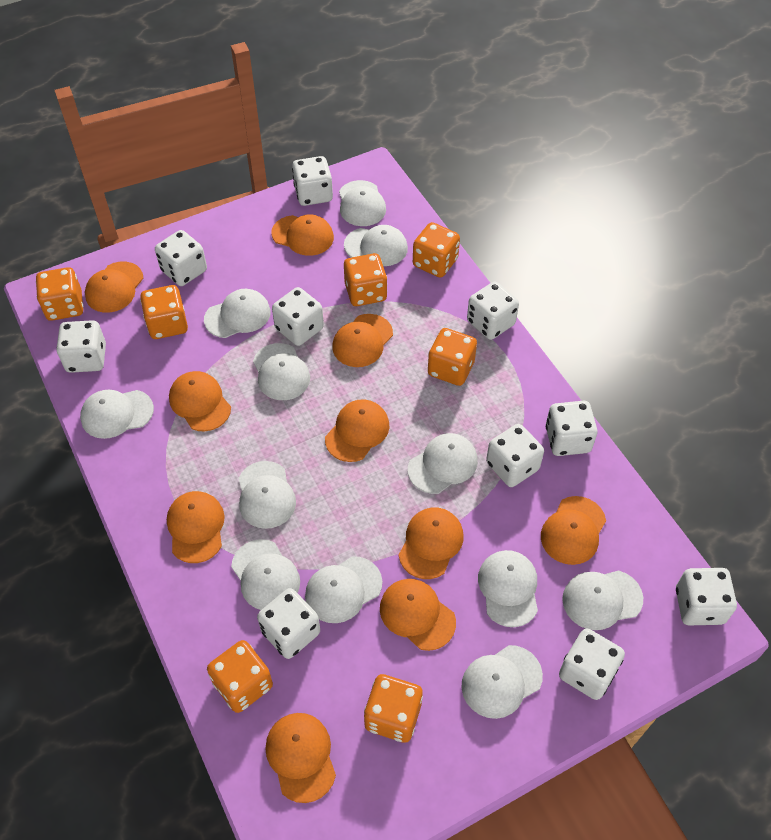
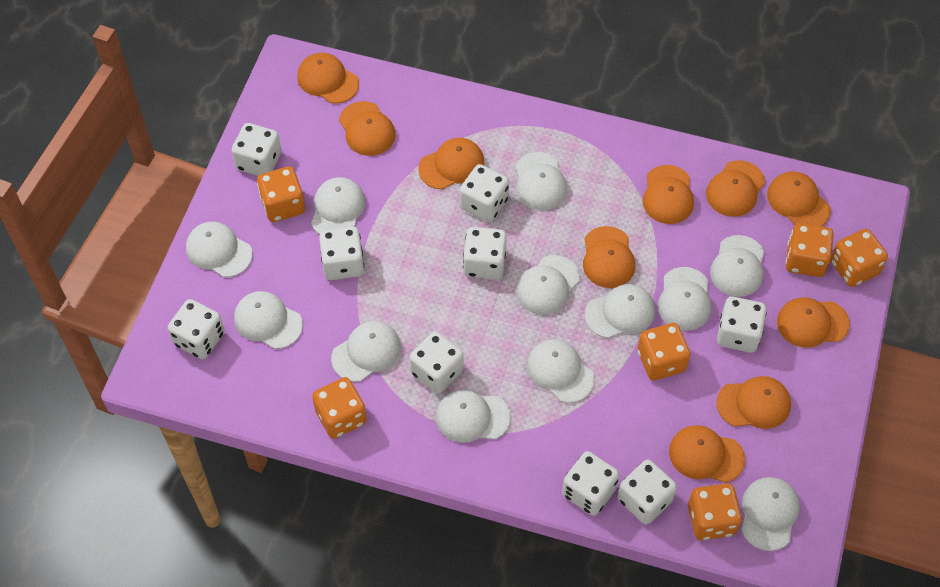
orange dice: 7 -> 6
white dice: 10 -> 9

